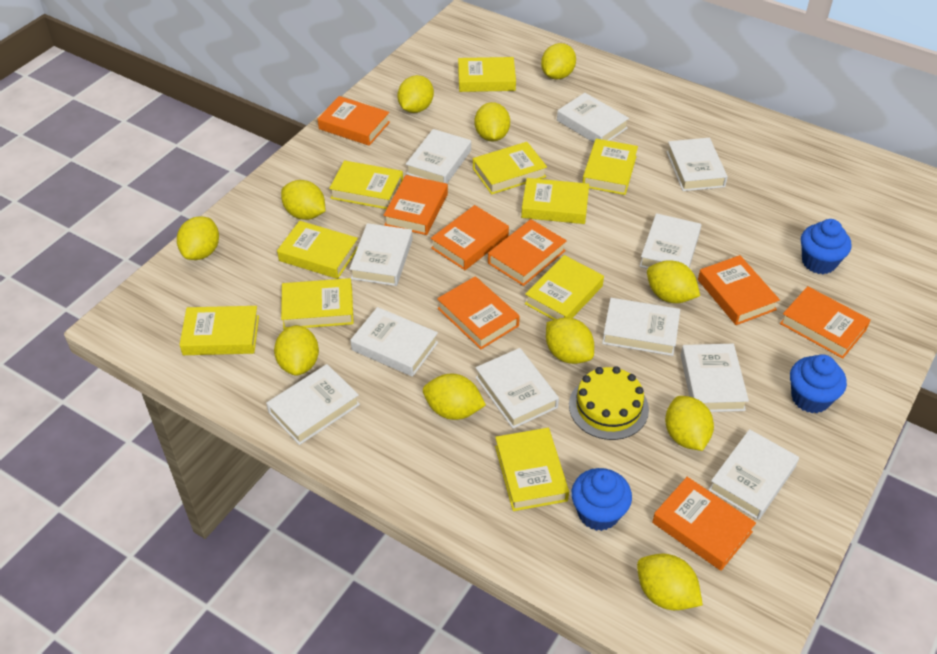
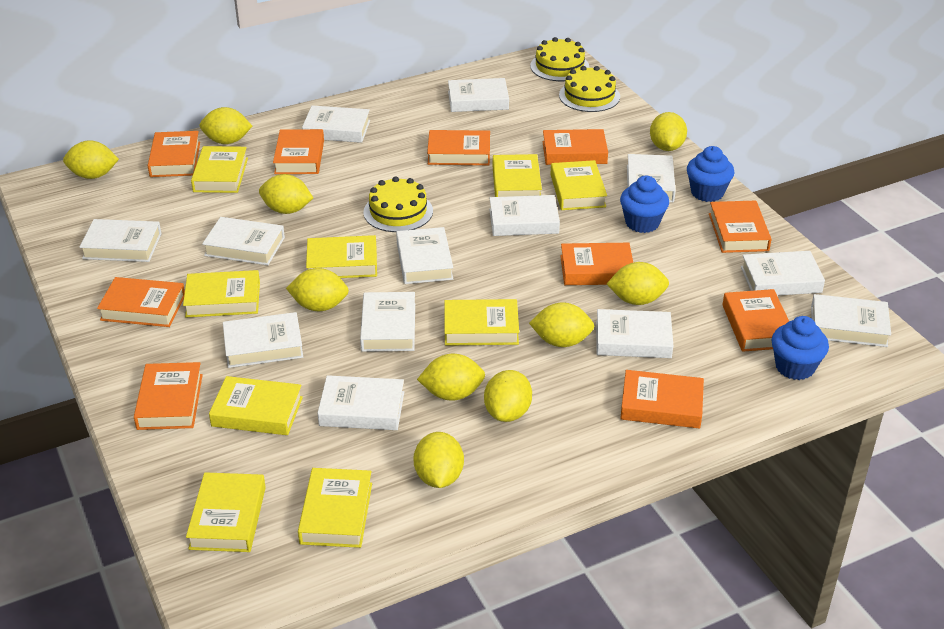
orange book: 8 -> 10
white book: 11 -> 13
yellow book: 10 -> 9
yellow cake: 1 -> 3
yellow lemon: 11 -> 10

